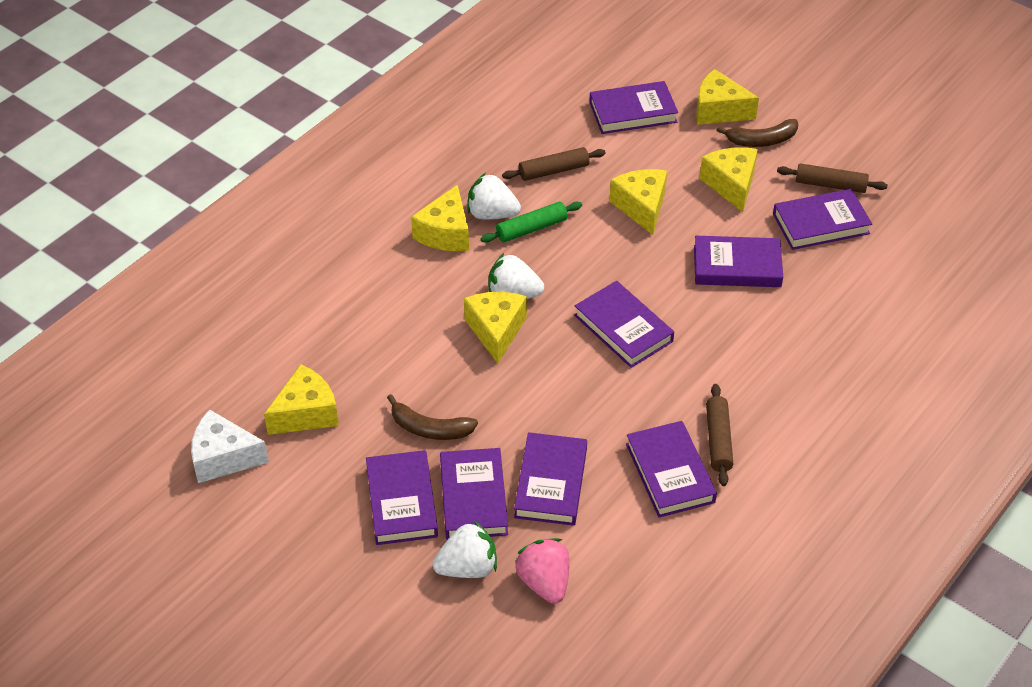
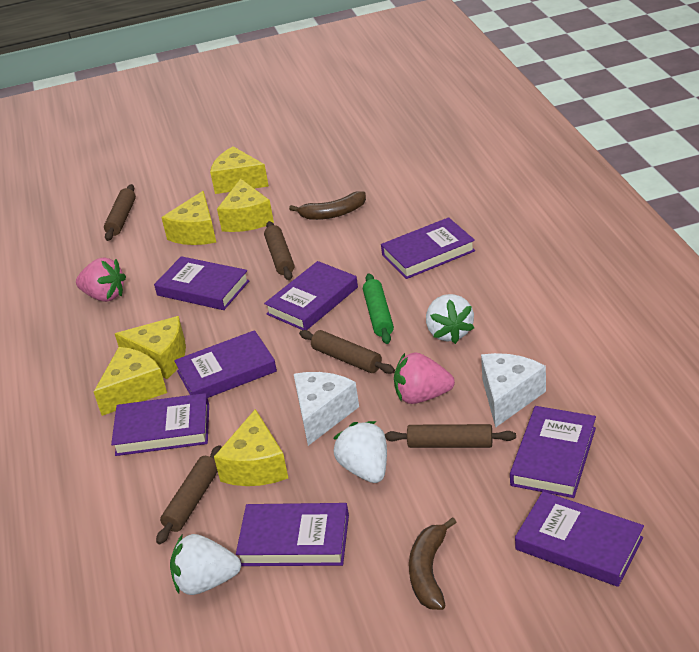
brown rolling pin: 3 -> 5
pink strawberry: 1 -> 2
white cheese: 1 -> 2

